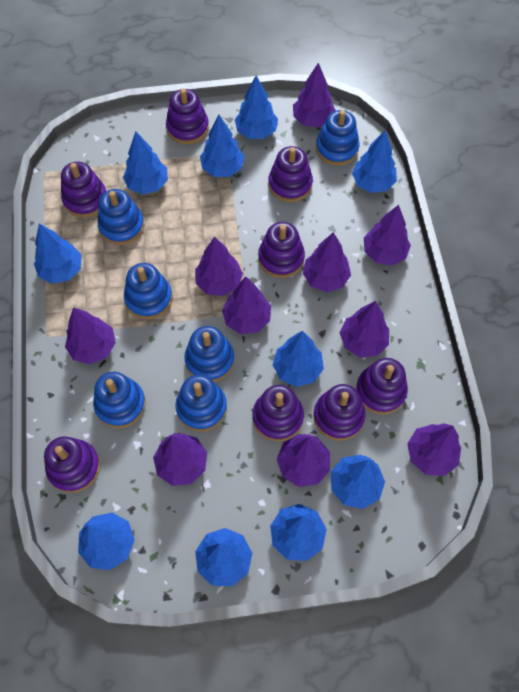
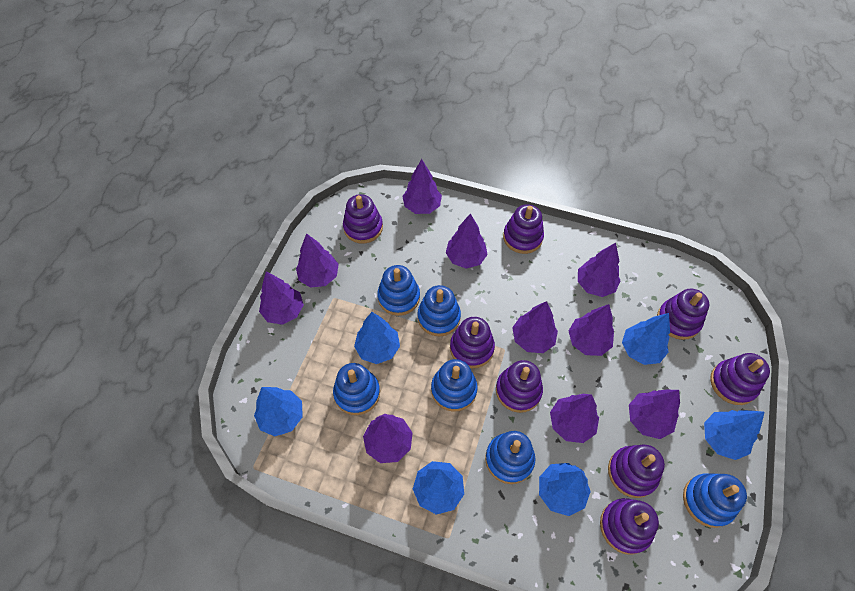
blue tree: 10 -> 6

